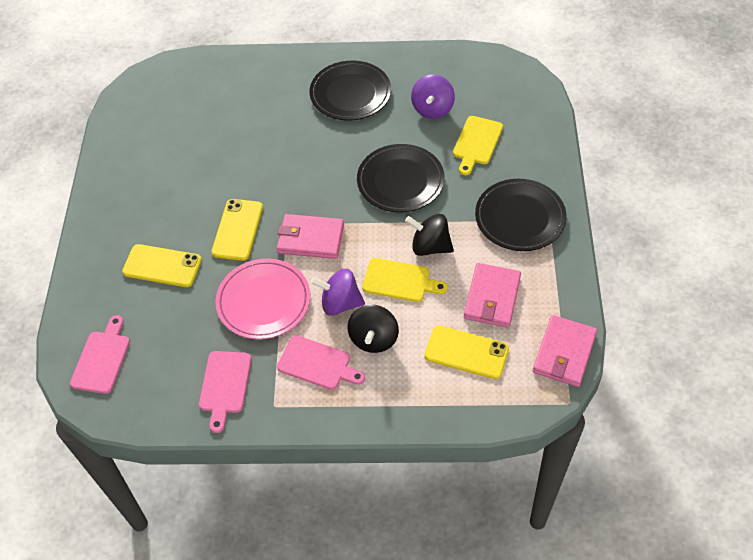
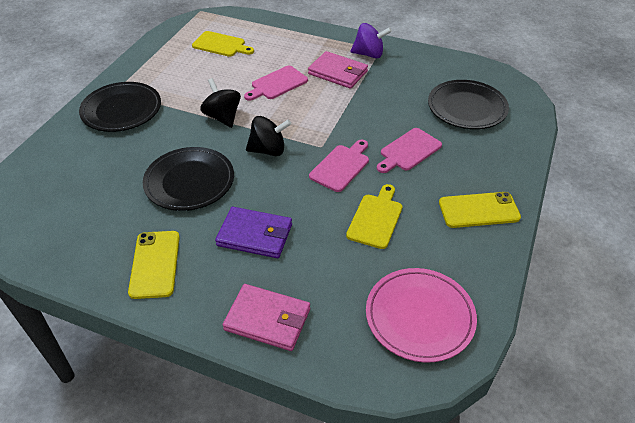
pink wallet: 3 -> 2
purple spinning top: 2 -> 1
purple wallet: 0 -> 1
yellow phone: 3 -> 2

